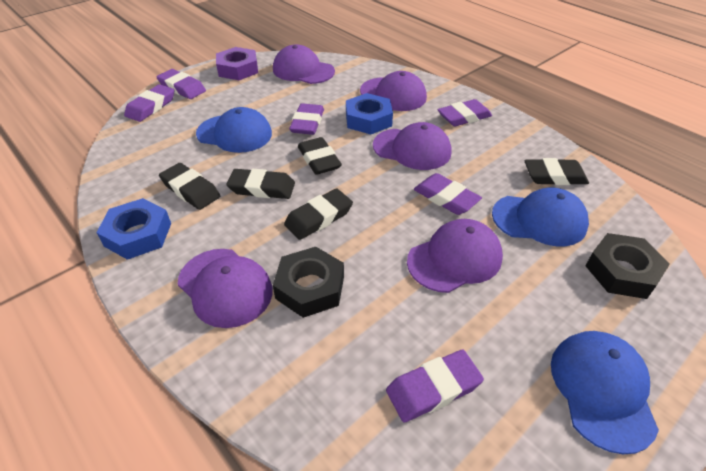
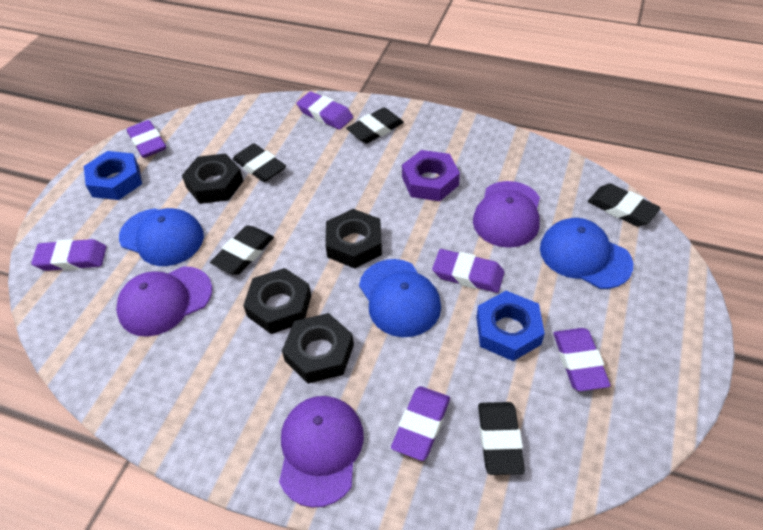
black nut: 2 -> 4
purple cap: 5 -> 3

